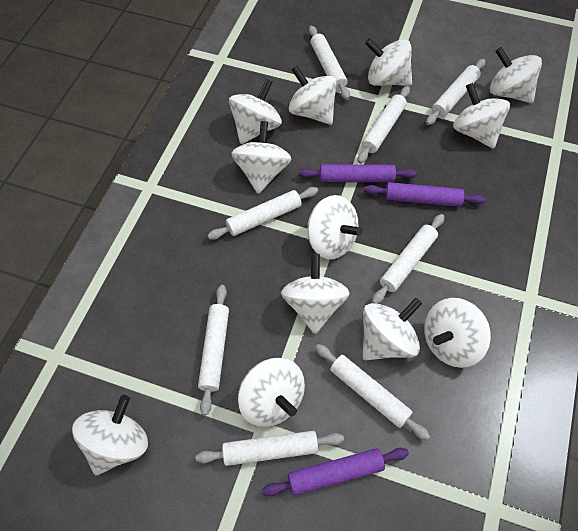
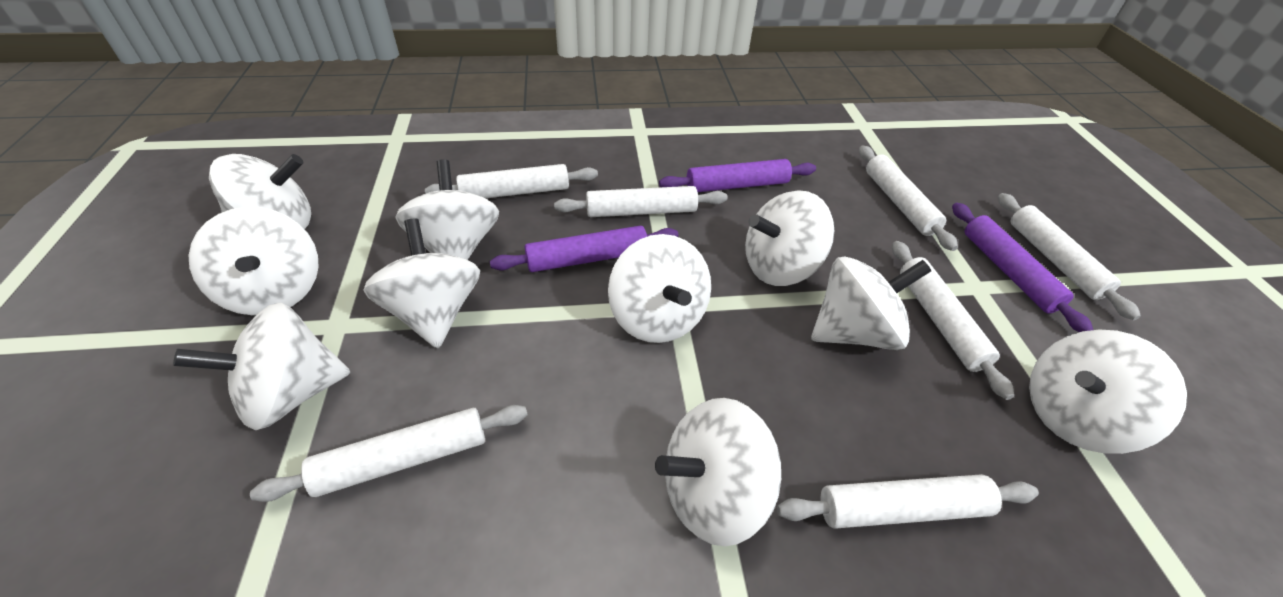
white rolling pin: 8 -> 7
white spinning top: 12 -> 10

